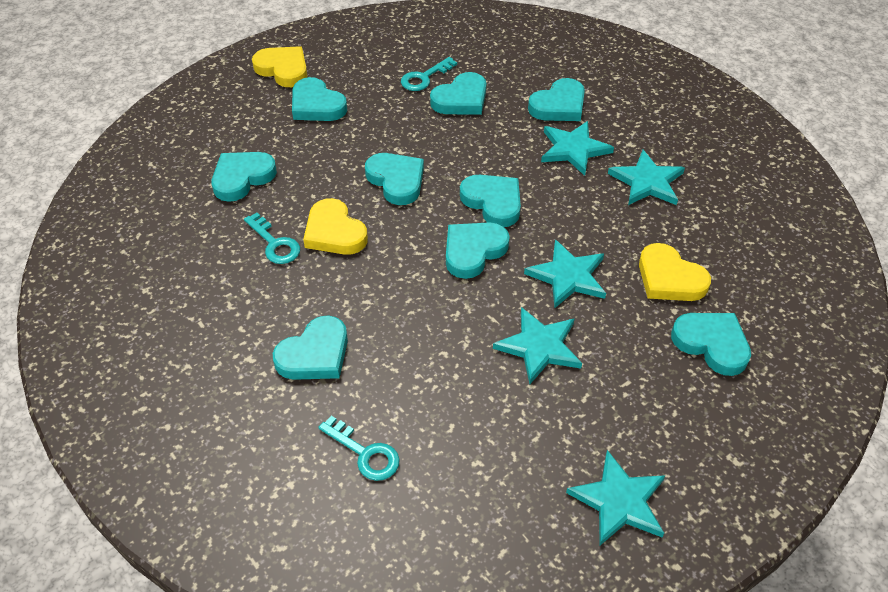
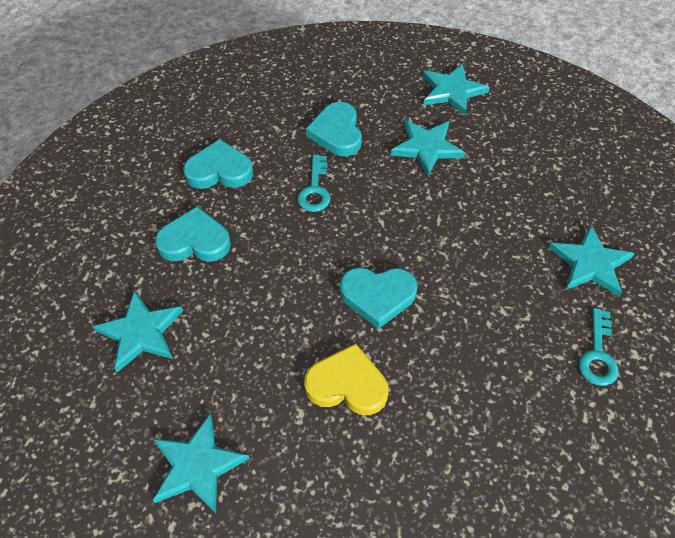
turquoise heart: 9 -> 4
turquoise key: 3 -> 2
yellow heart: 3 -> 1

